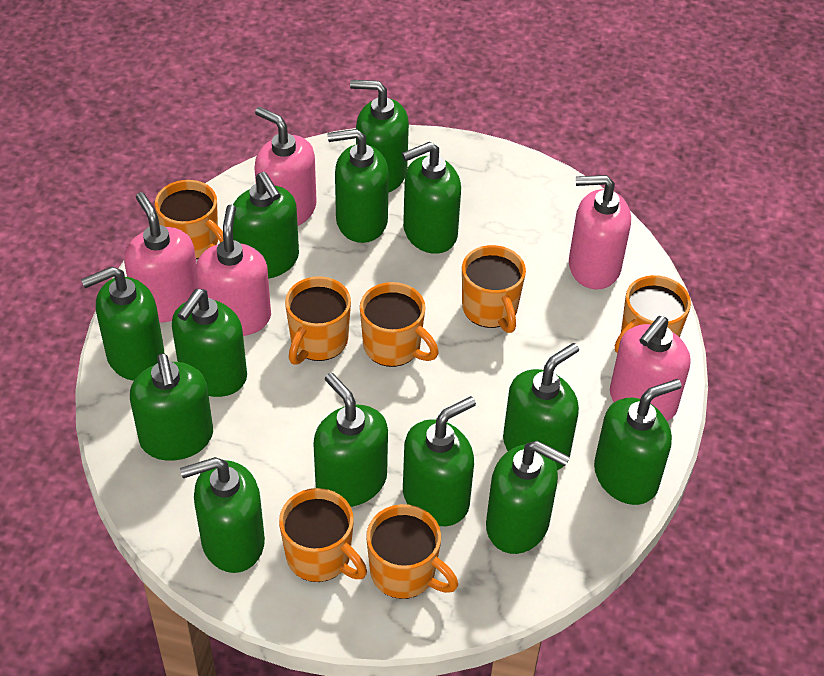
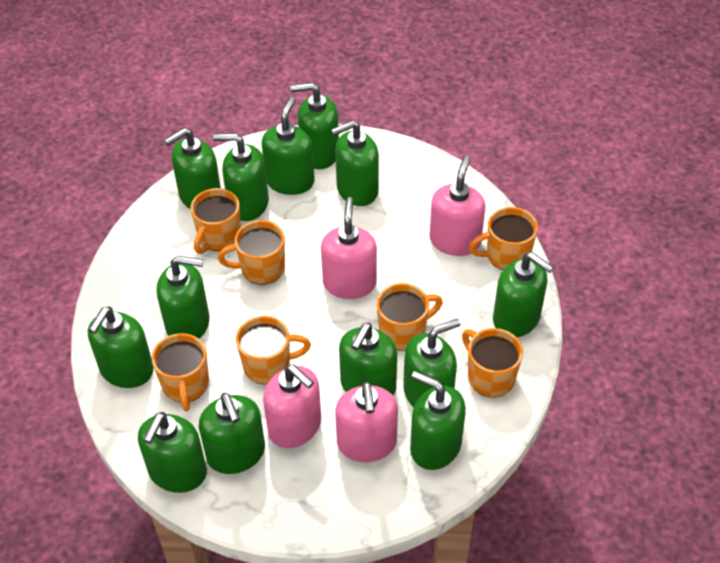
pink soap dispenser: 5 -> 4

